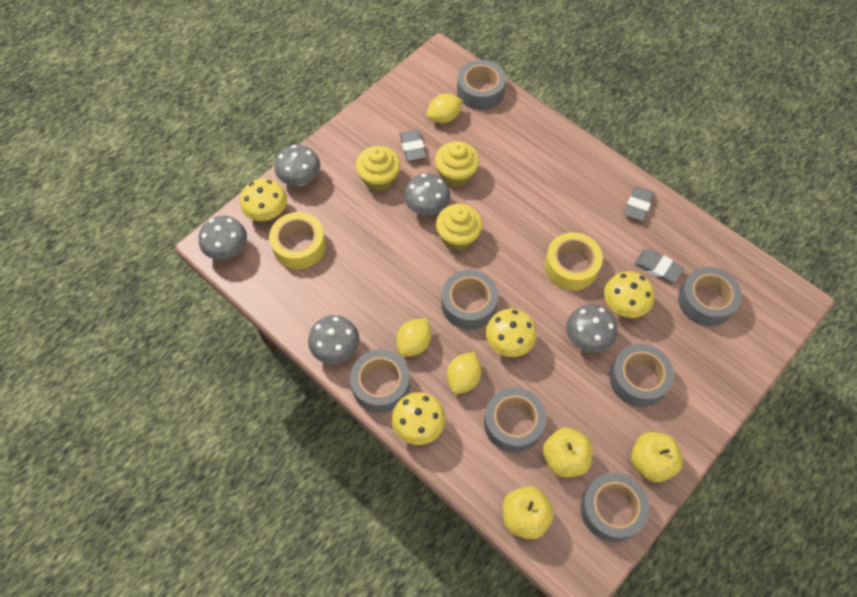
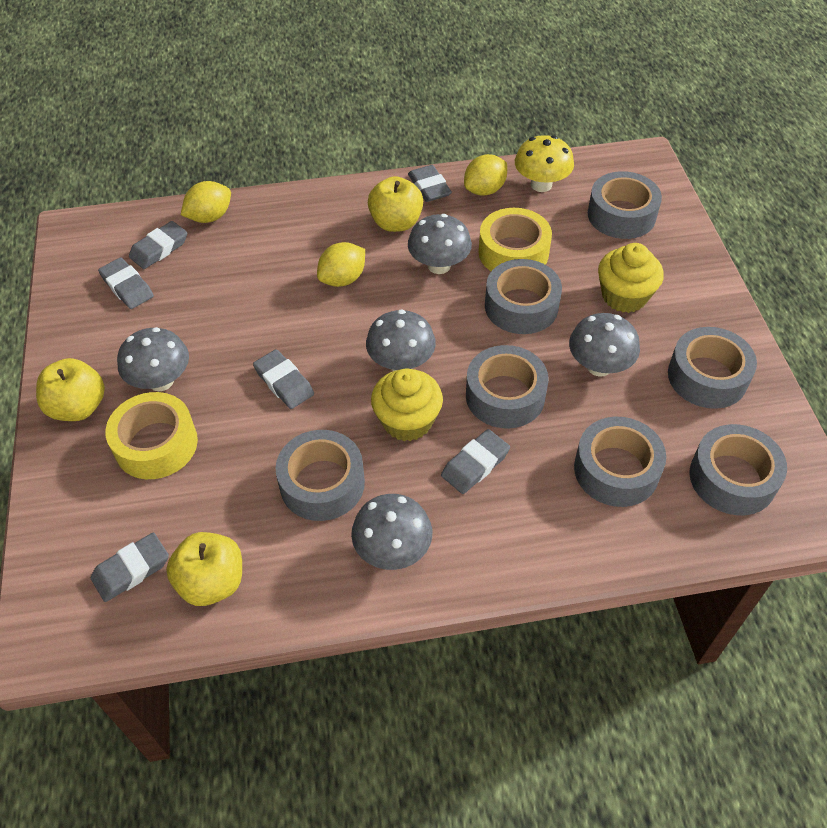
grey eraser: 3 -> 6
yellow cupcake: 3 -> 2
yellow mushroom: 4 -> 1

